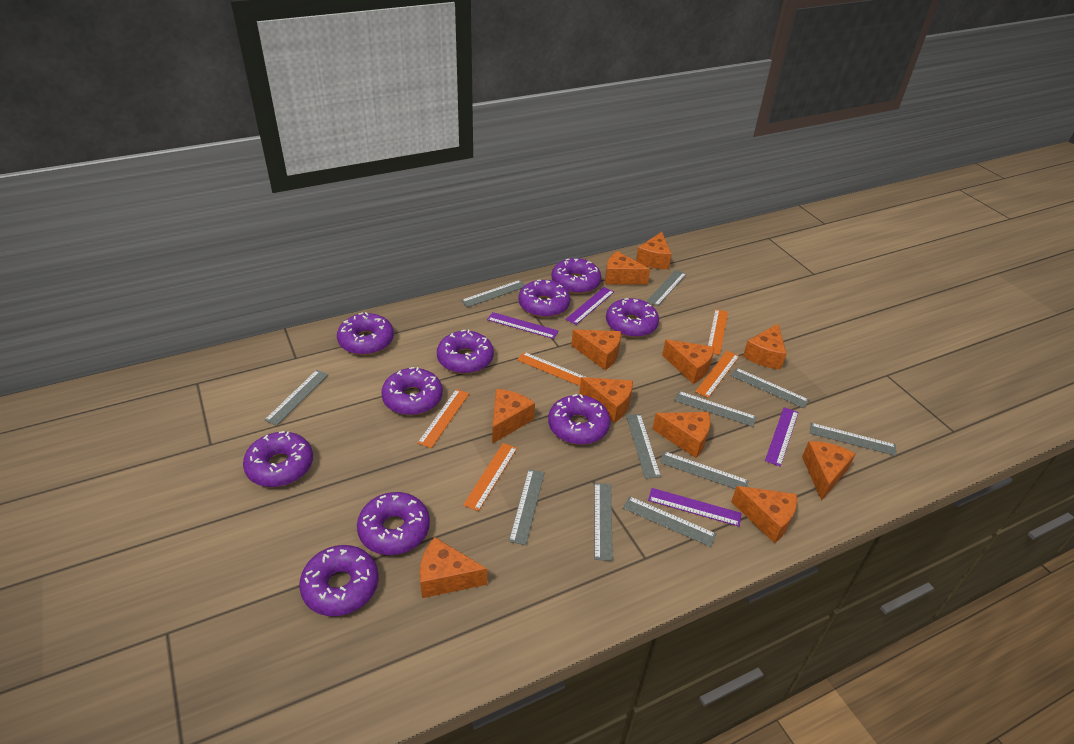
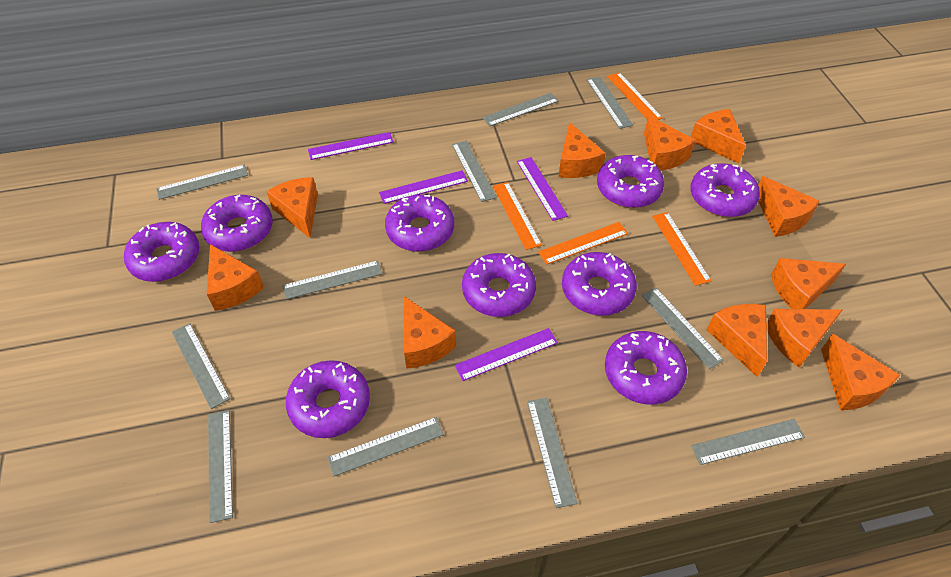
orange ruler: 5 -> 4
purple donut: 10 -> 9

